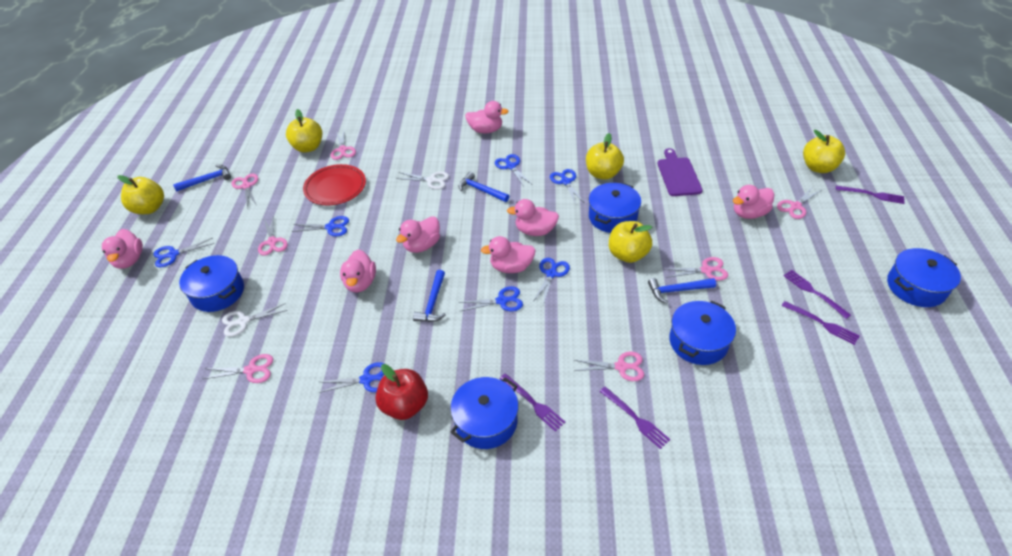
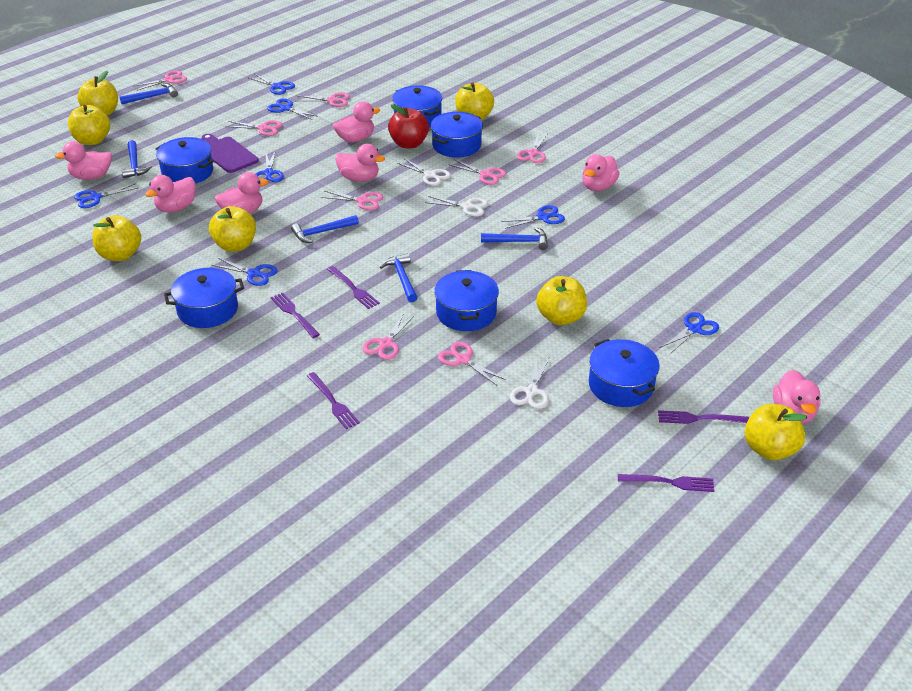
blue hammer: 4 -> 5
blue pot: 5 -> 6
pink scissors: 7 -> 8
red plate: 1 -> 0
white scissors: 2 -> 3
yellow apple: 5 -> 7

